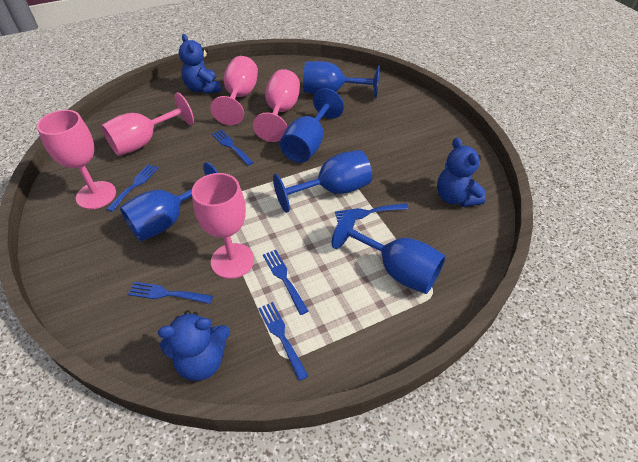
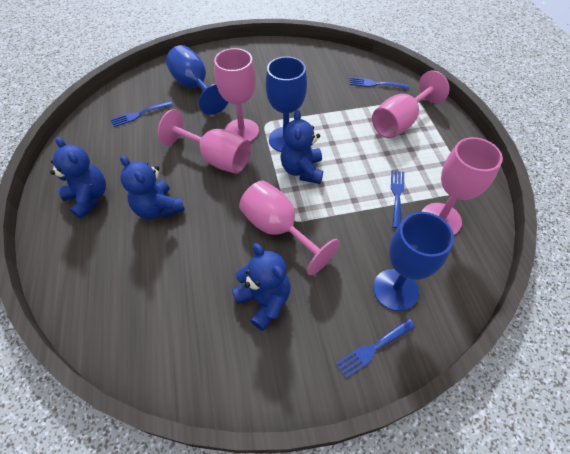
blue fork: 6 -> 4
blue goblet: 5 -> 3
blue teddy bear: 3 -> 4

